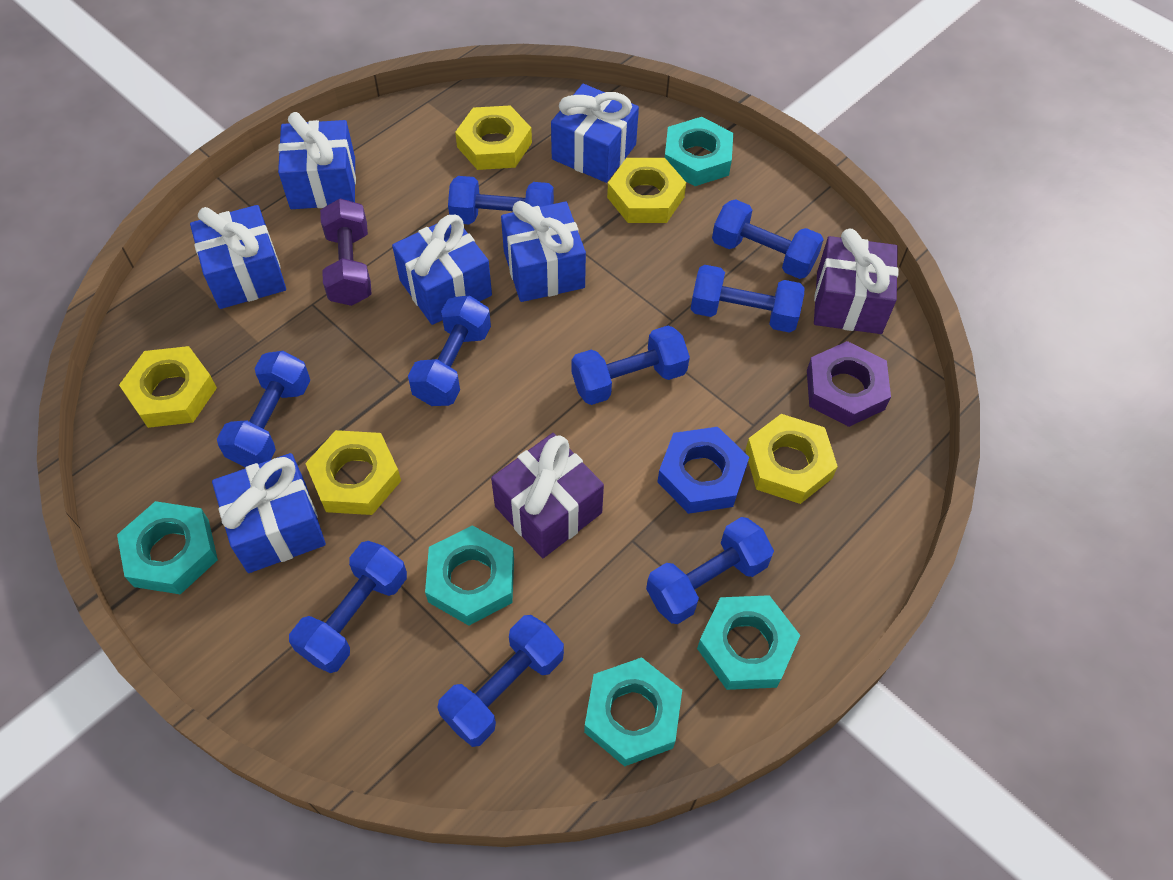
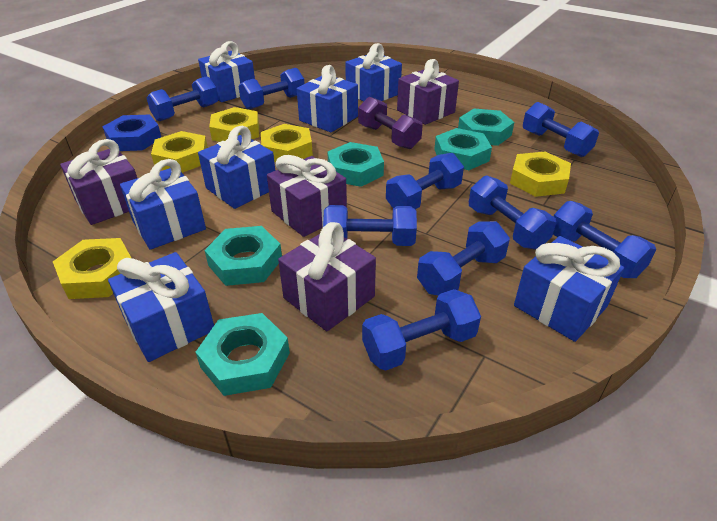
blue gift: 6 -> 7
purple gift: 2 -> 4
purple nut: 1 -> 0

